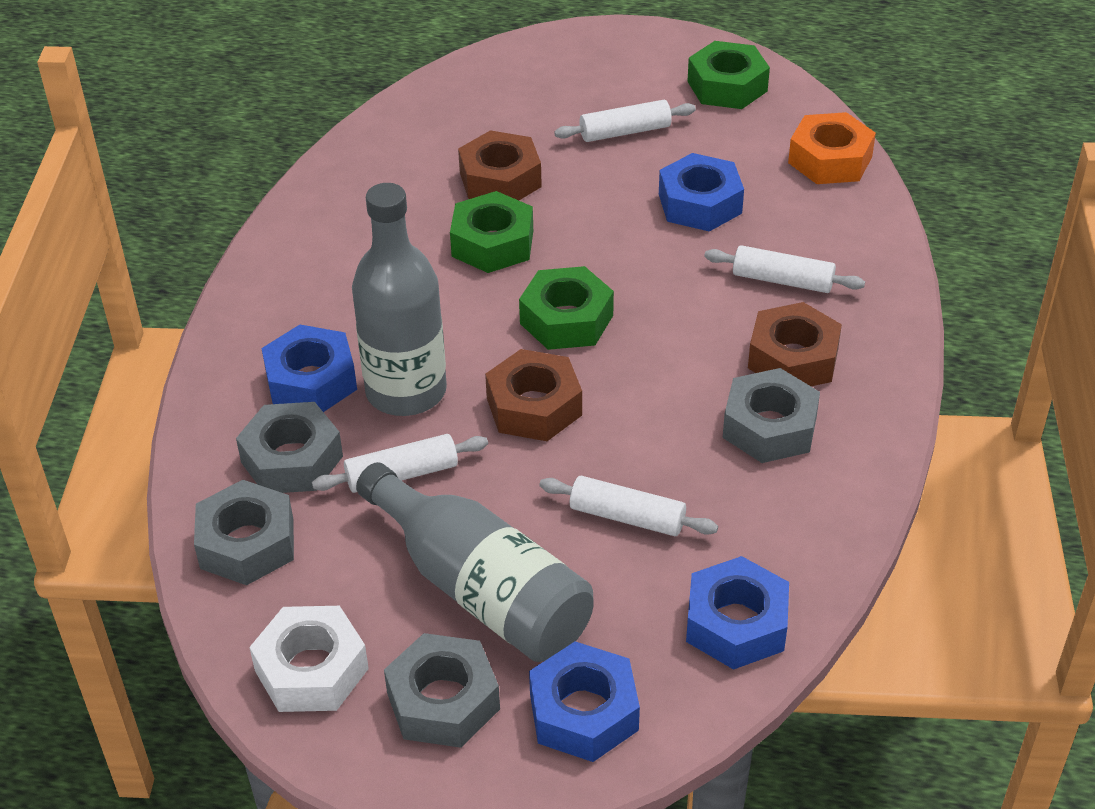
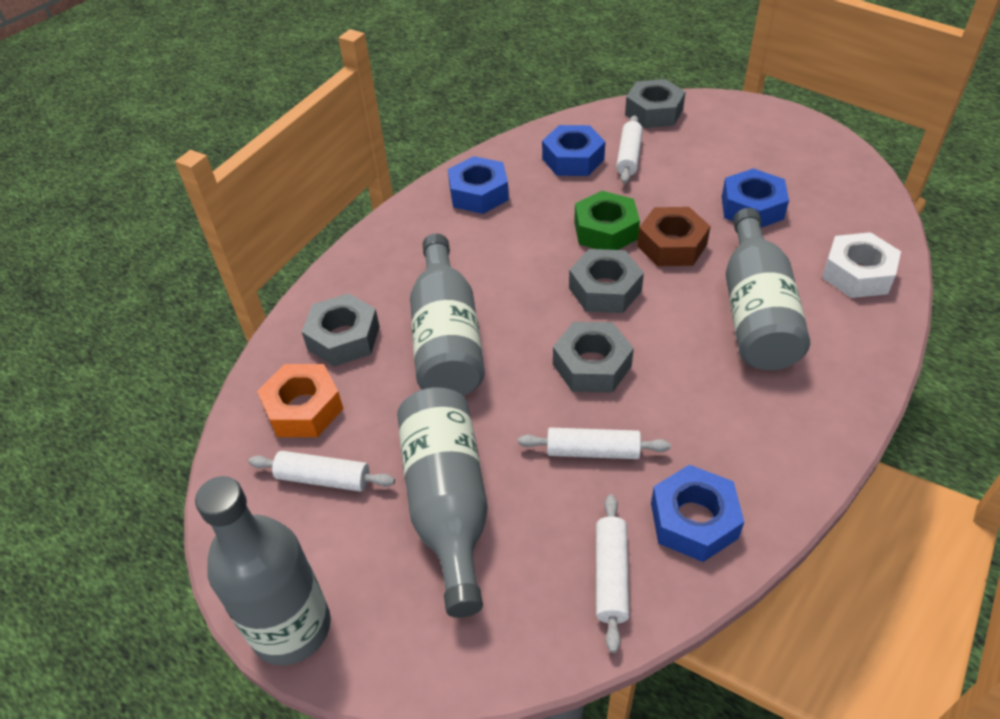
brown nut: 3 -> 1
green nut: 3 -> 1
grey bottle: 2 -> 4

